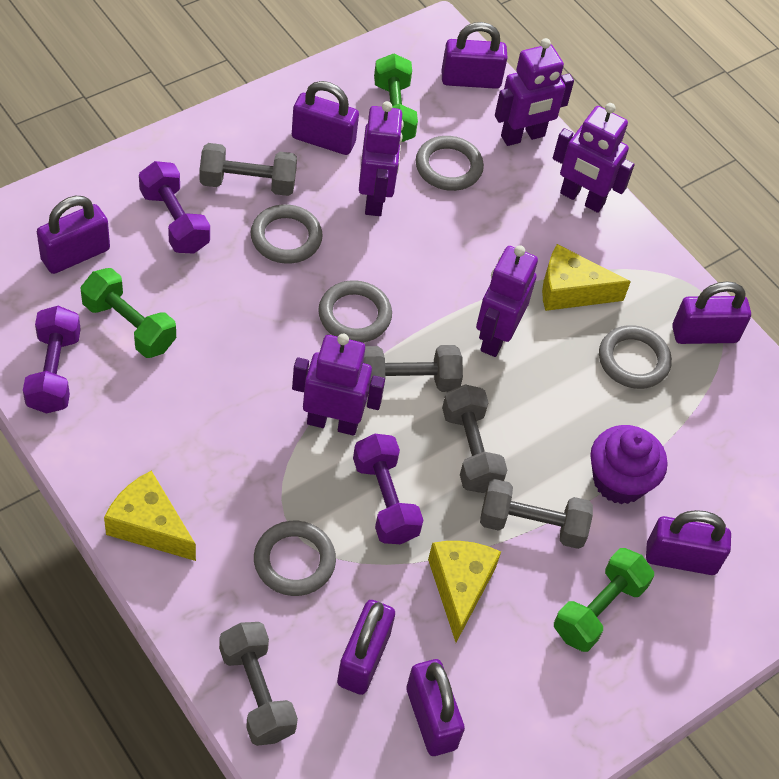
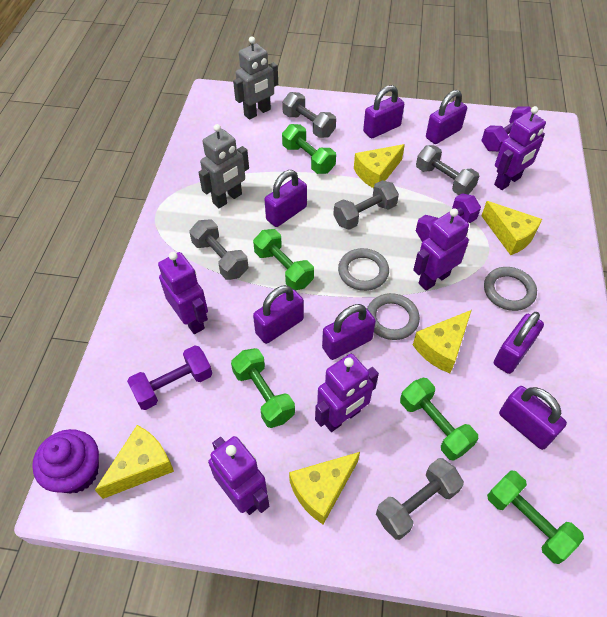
green dumbbell: 3 -> 5
grey ring: 5 -> 3
grey robot: 0 -> 2
yellow cheese: 3 -> 5

